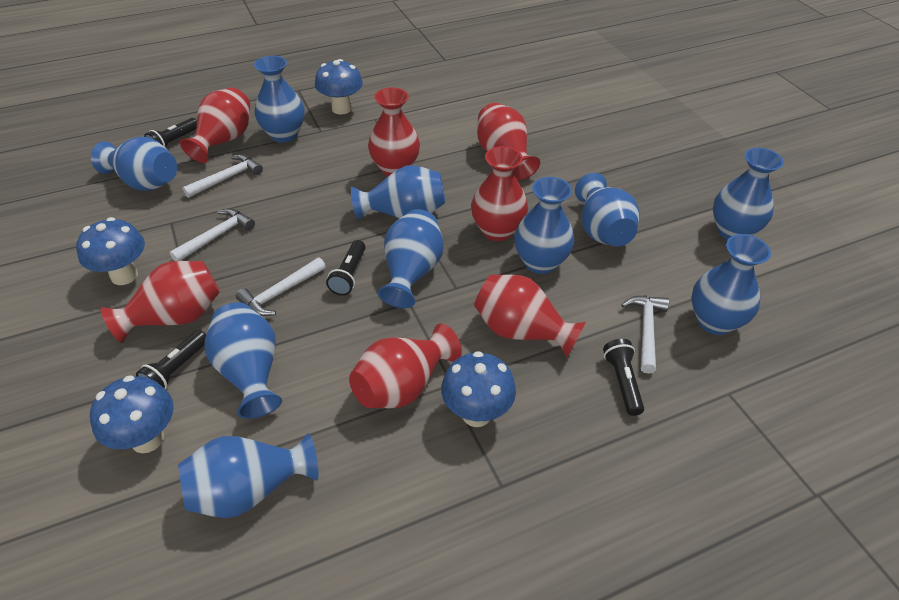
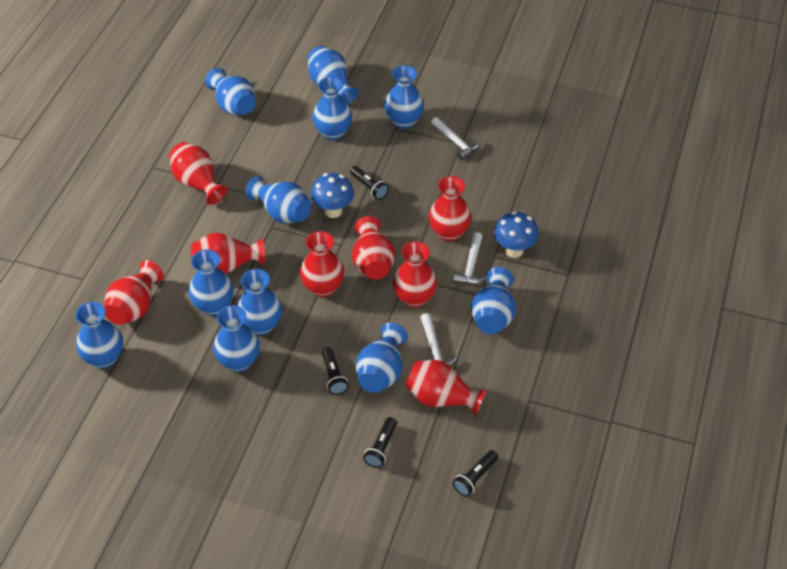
blue mushroom: 4 -> 2
blue vase: 10 -> 11
red vase: 7 -> 8
white hammer: 4 -> 3

